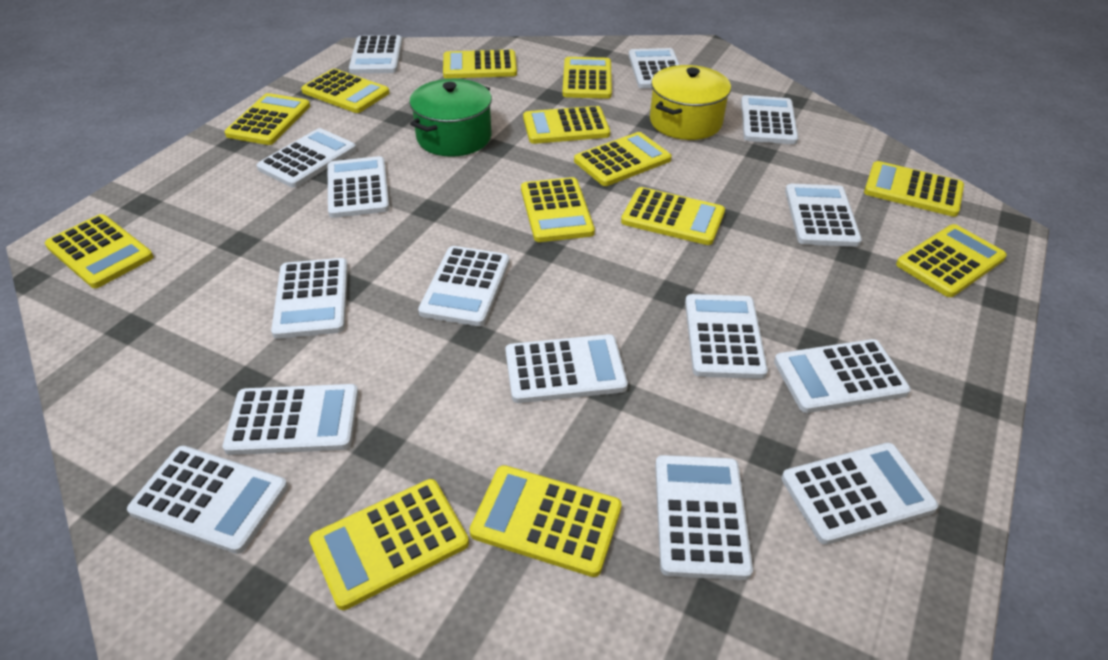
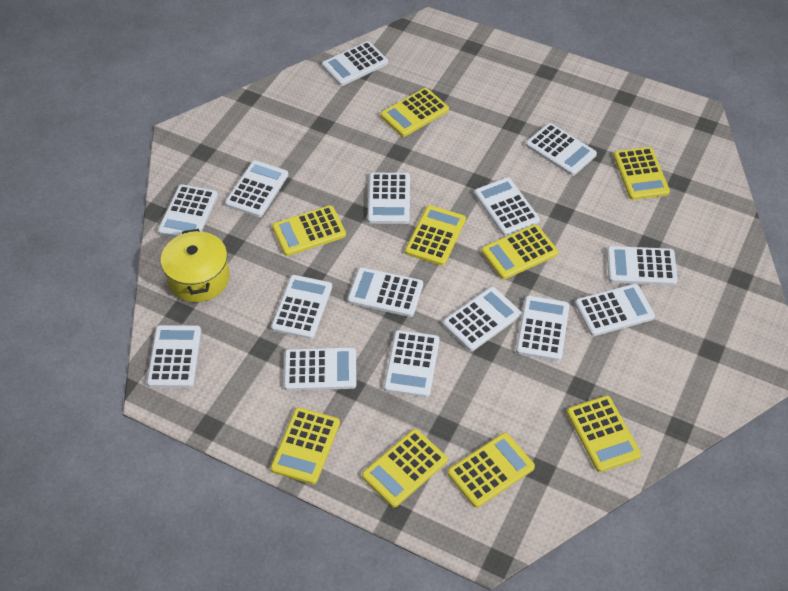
green pot: 1 -> 0
yellow calculator: 13 -> 9

